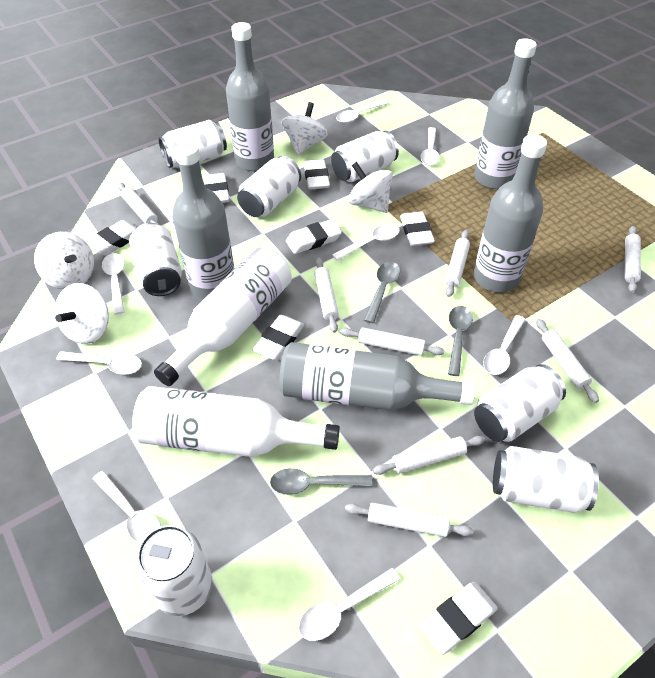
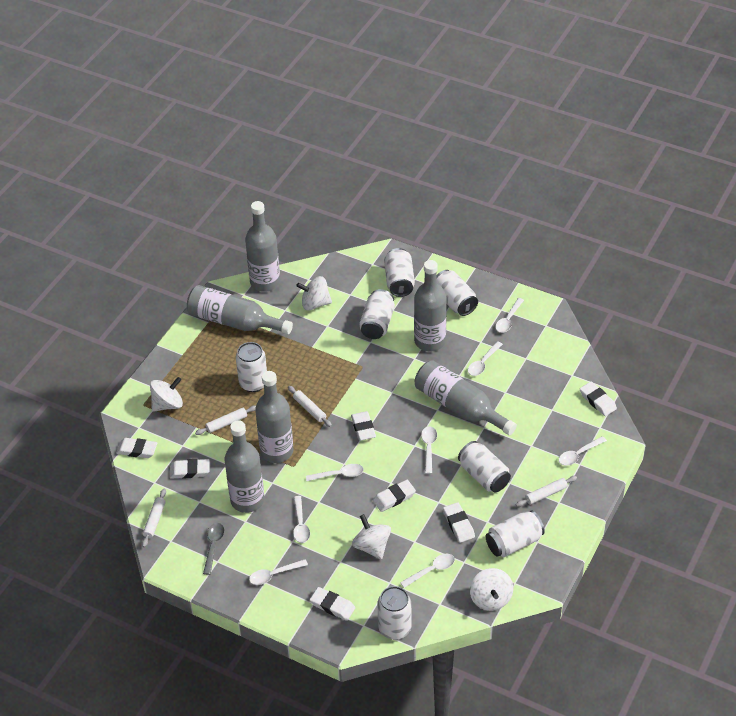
grey bottle: 5 -> 6
grey spoon: 3 -> 1
white bottle: 2 -> 0
white rolling pin: 8 -> 4

